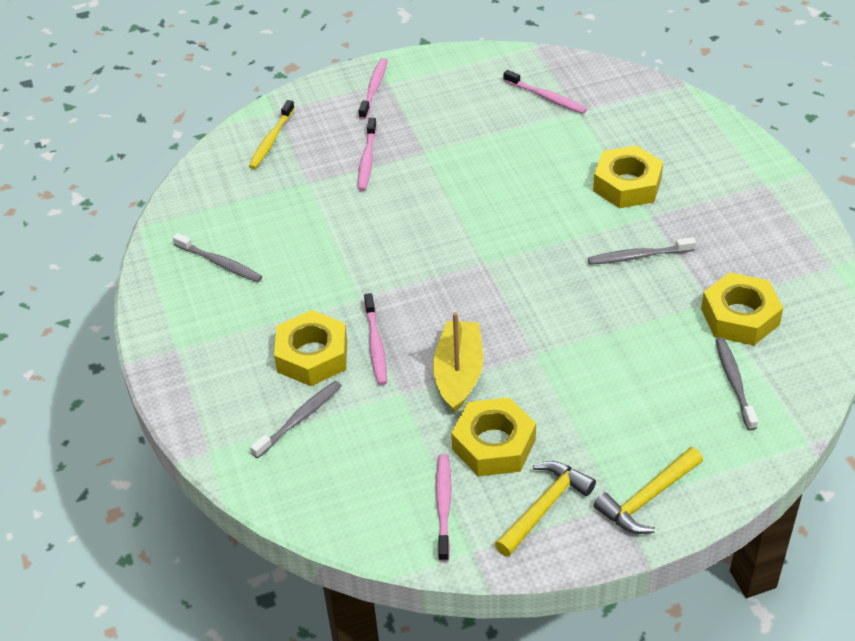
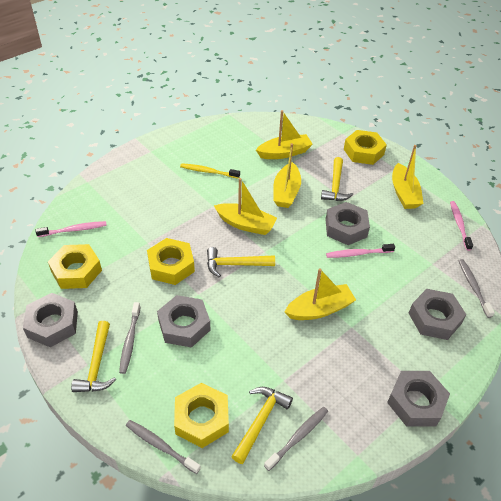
grey nut: 0 -> 5
pink toothbrush: 5 -> 3
yellow boat: 1 -> 5
yellow hammer: 2 -> 4

